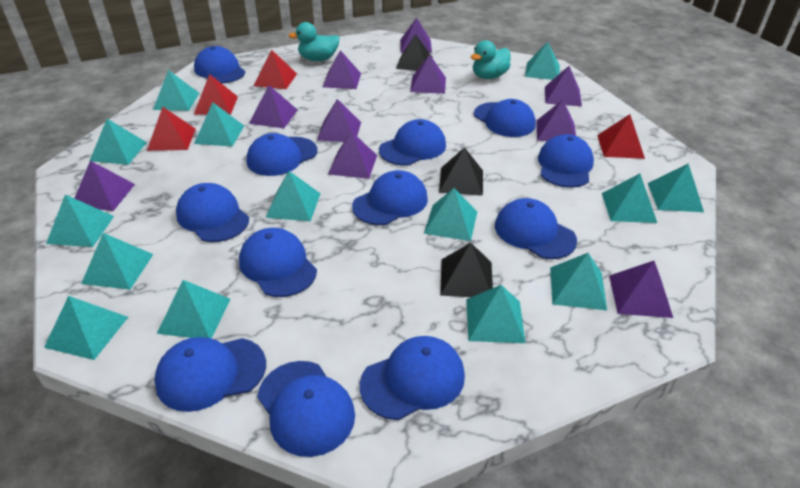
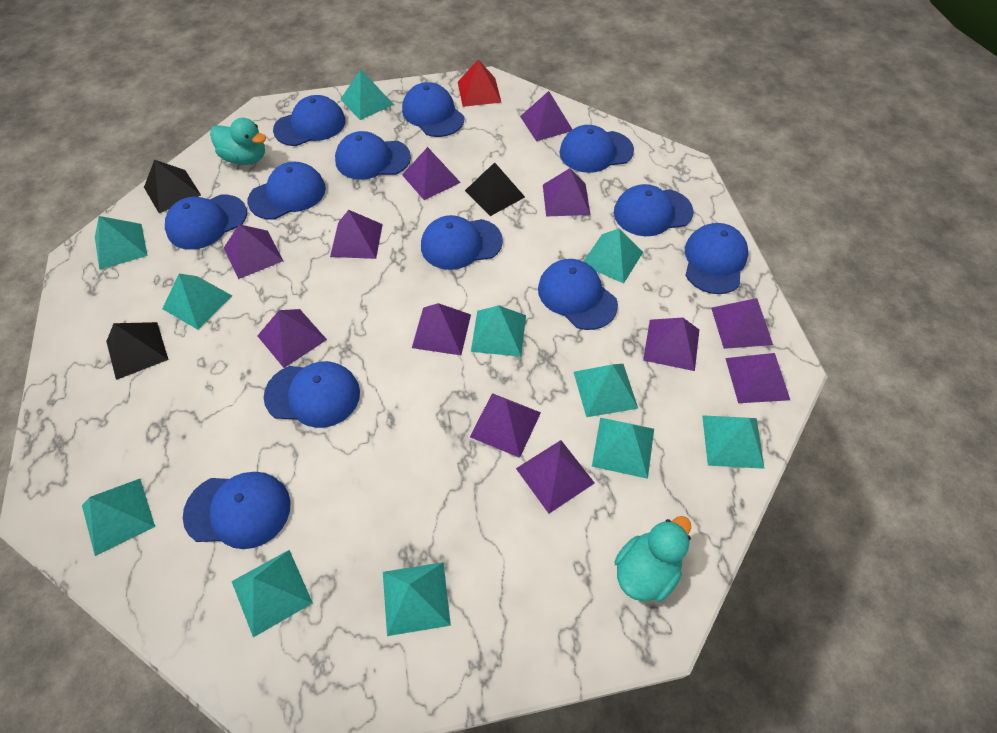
purple pyramid: 10 -> 12
red pyramid: 4 -> 1
turquoise pyramid: 14 -> 11

